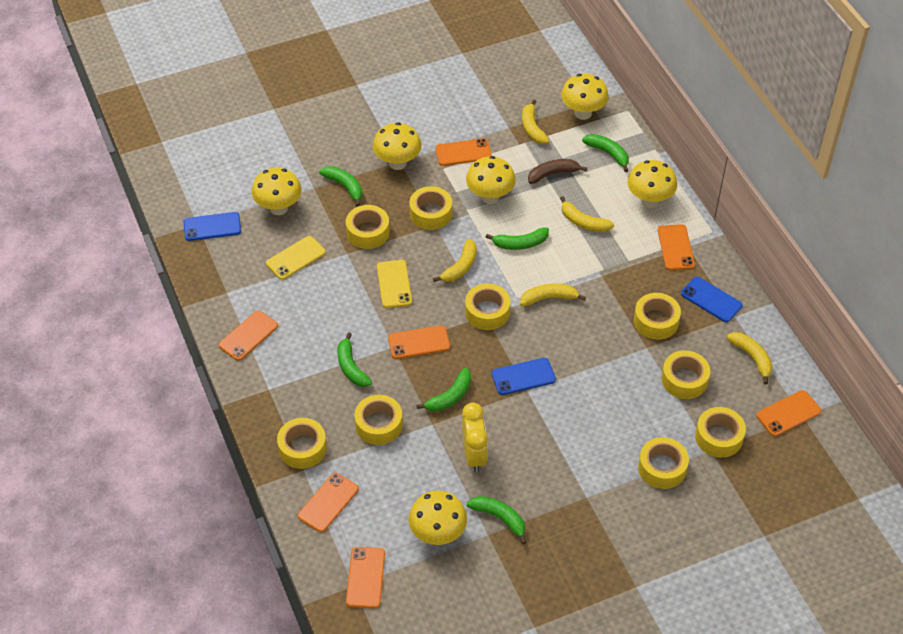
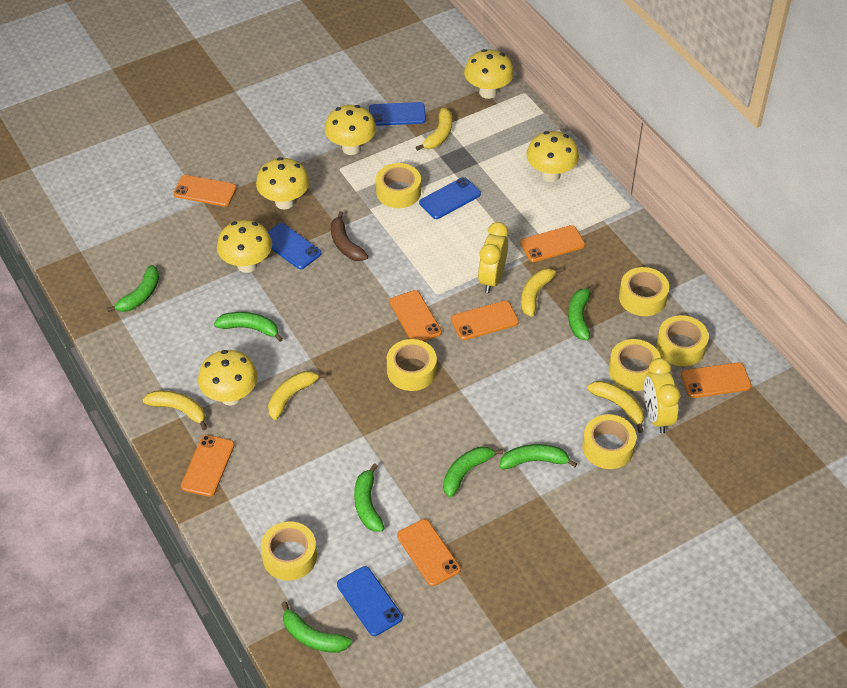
blue phone: 3 -> 4
green banana: 6 -> 7
yellow clock: 1 -> 2
yellow phone: 2 -> 0
yellow tape: 9 -> 7

